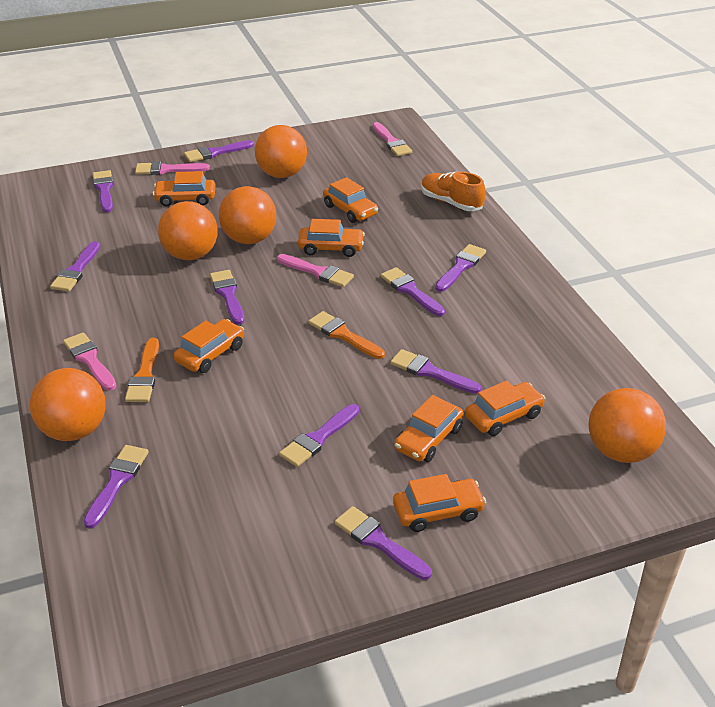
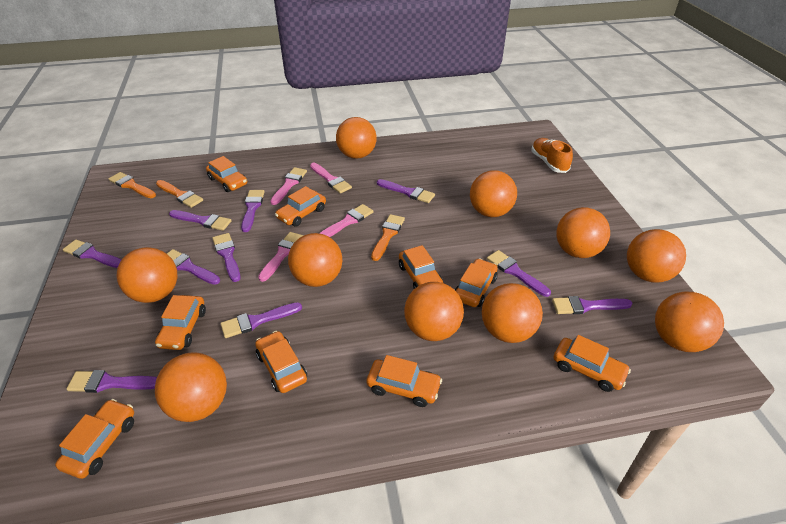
orange ball: 5 -> 10
orange brush: 2 -> 3
orange car: 7 -> 9

